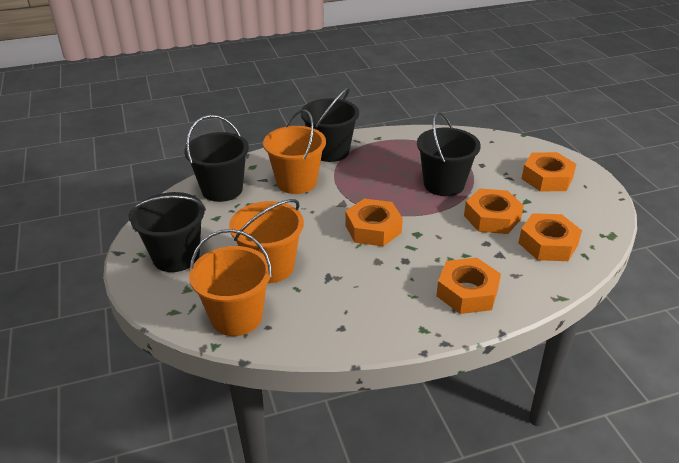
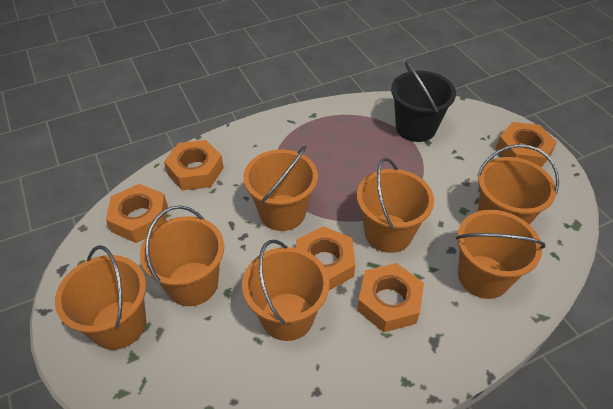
black bucket: 4 -> 1
orange bucket: 3 -> 7

